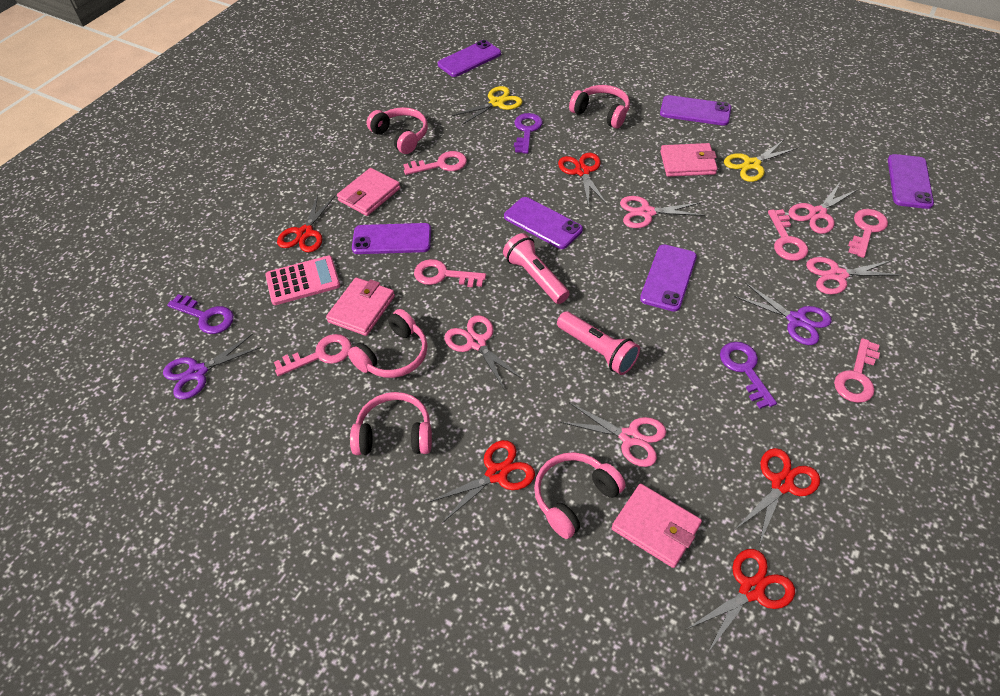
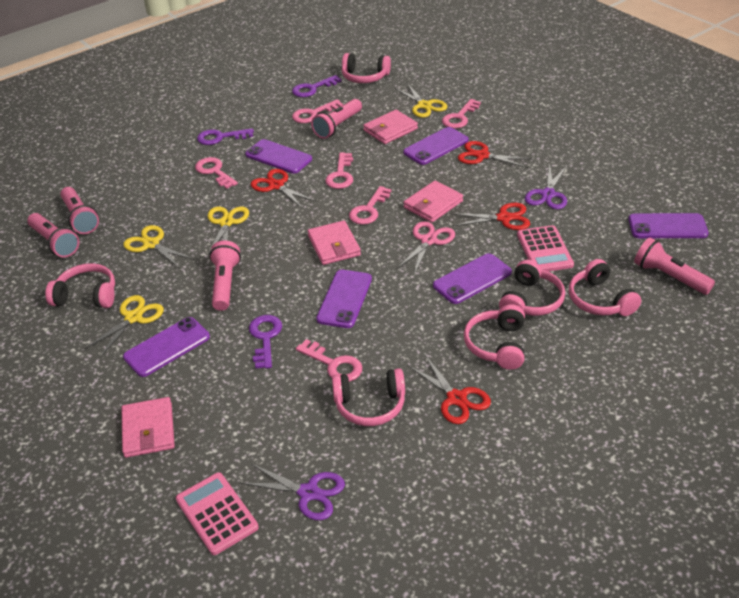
pink calculator: 1 -> 2
pink flashlight: 2 -> 5
pink headphones: 5 -> 6
pink scissors: 5 -> 1
red scissors: 5 -> 4
yellow scissors: 2 -> 4

